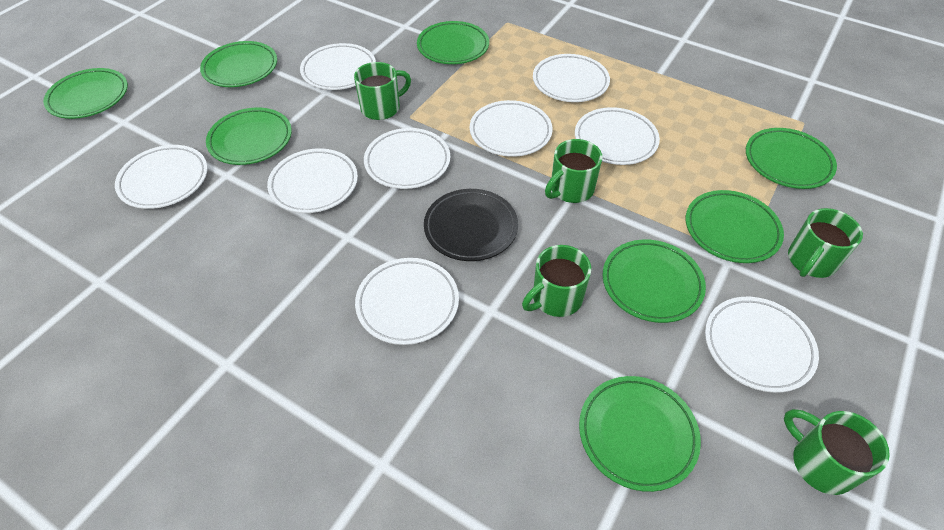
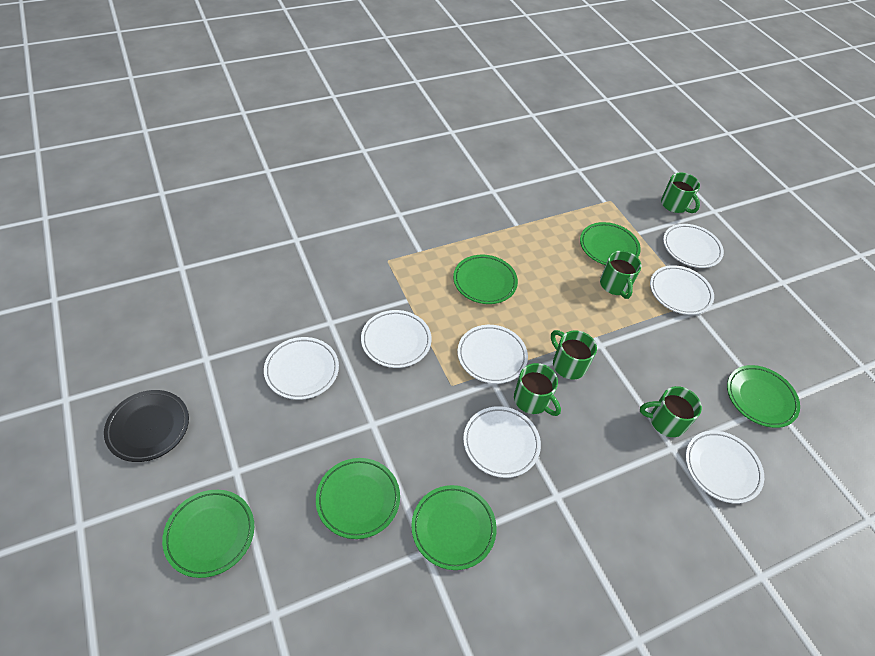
green plate: 8 -> 6
white plate: 9 -> 7

